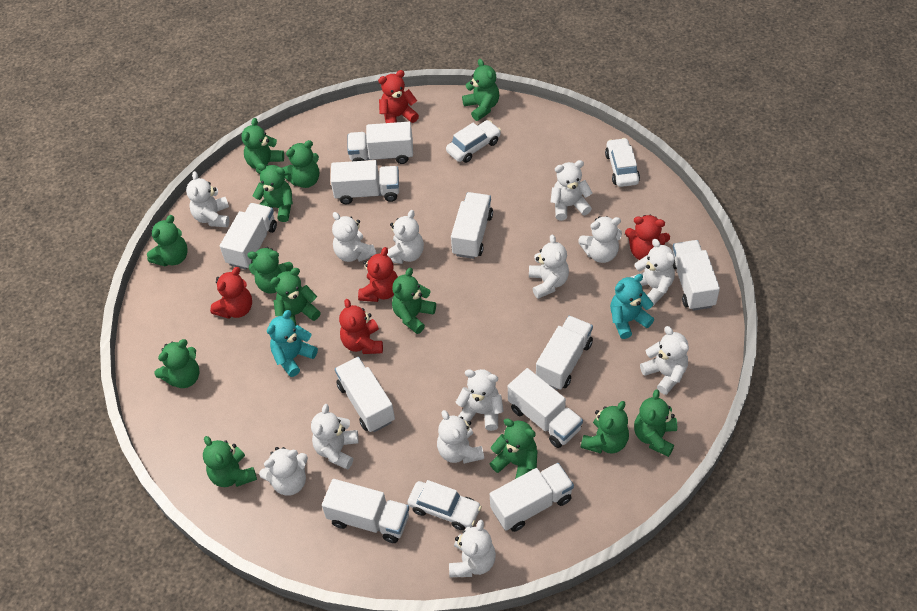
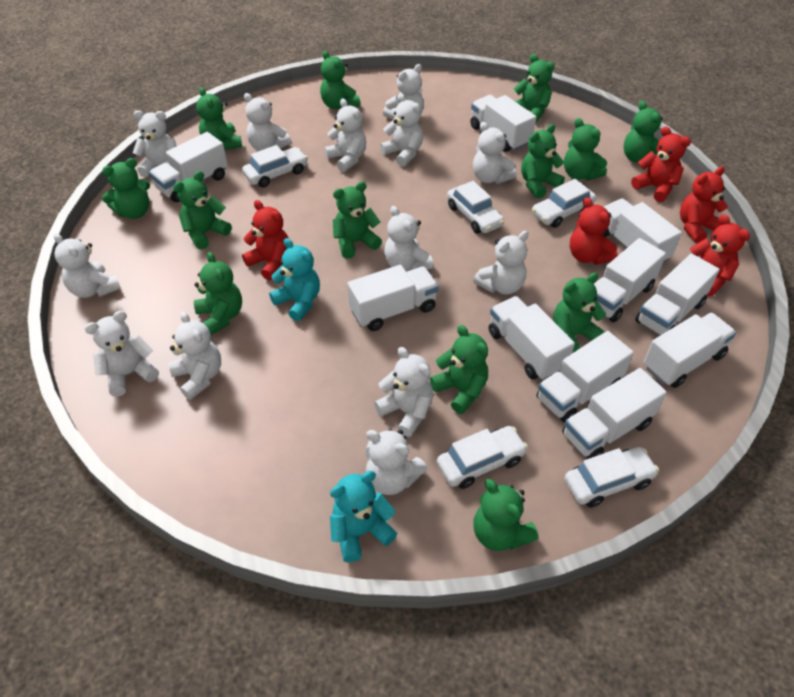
white car: 3 -> 5

